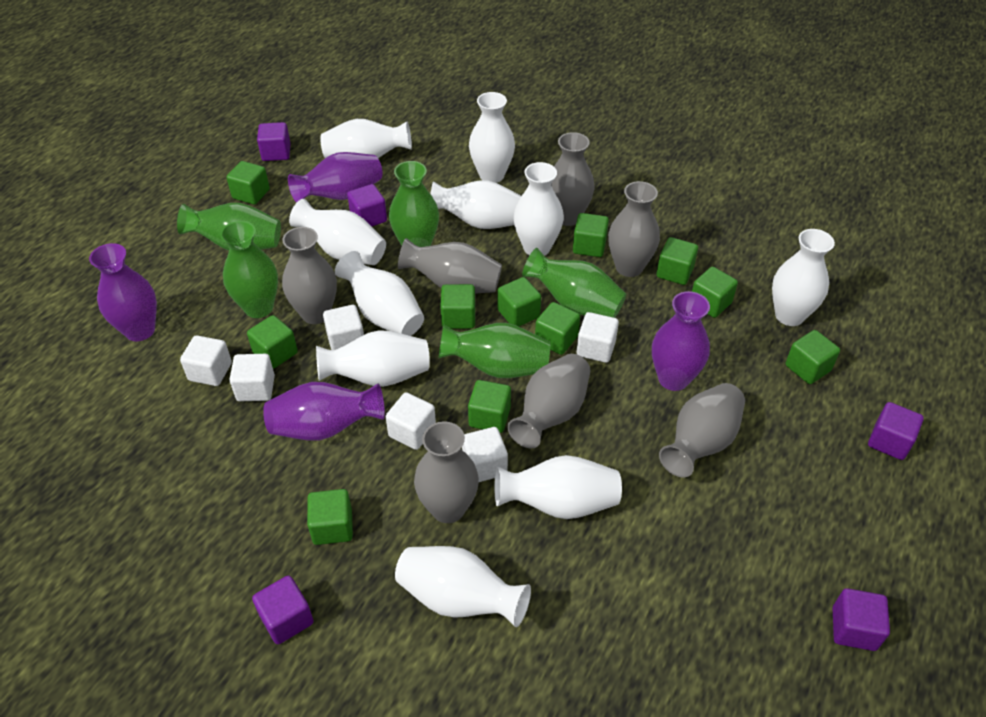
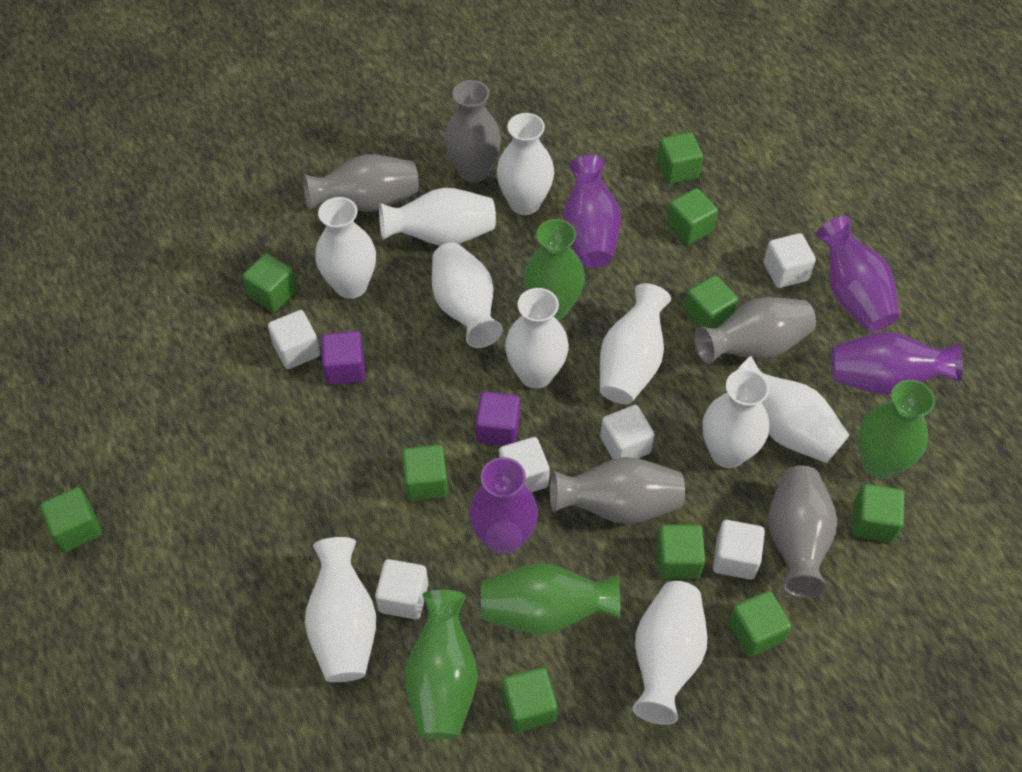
green cube: 11 -> 10
green vase: 5 -> 4
grey vase: 7 -> 5
purple cube: 5 -> 2

